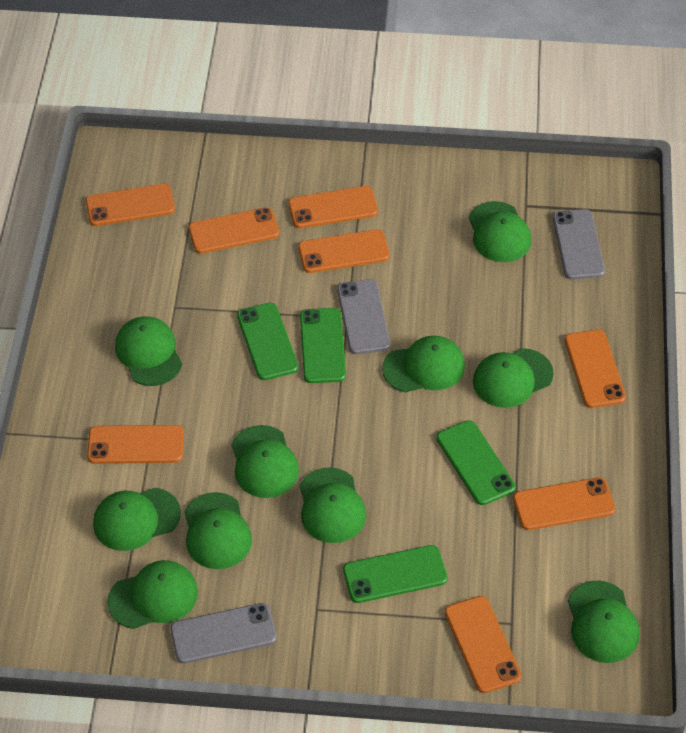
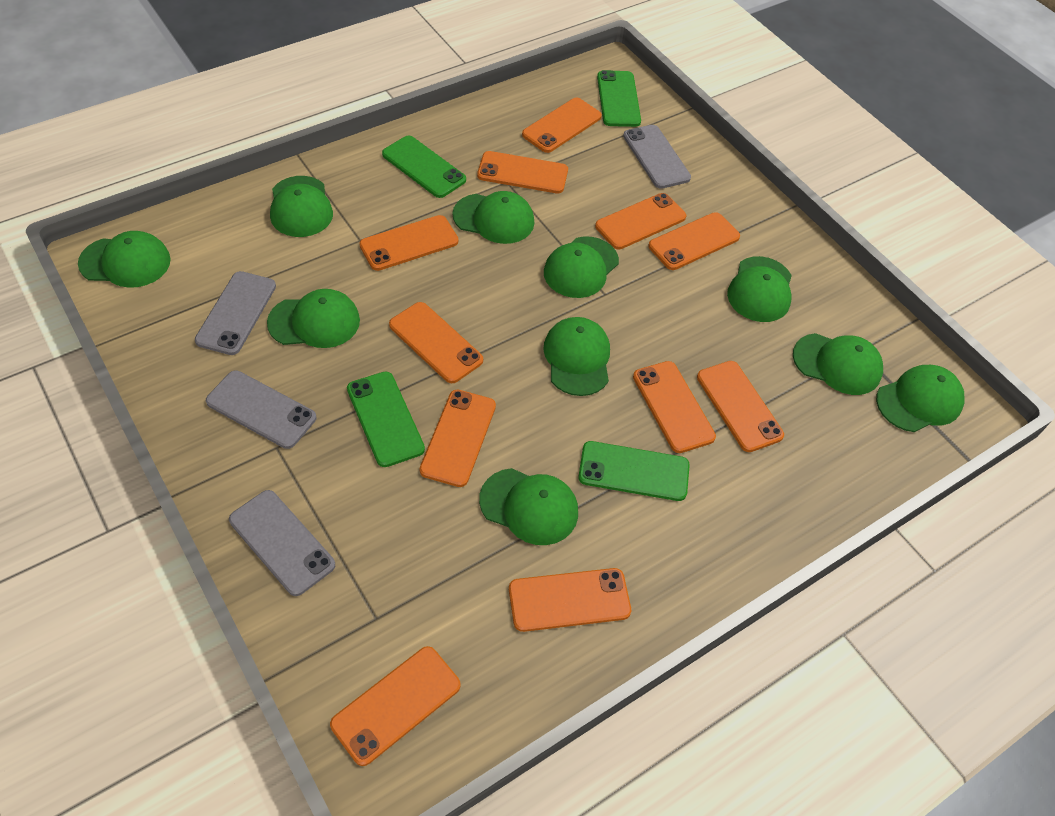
grey phone: 3 -> 4
orange phone: 8 -> 11

